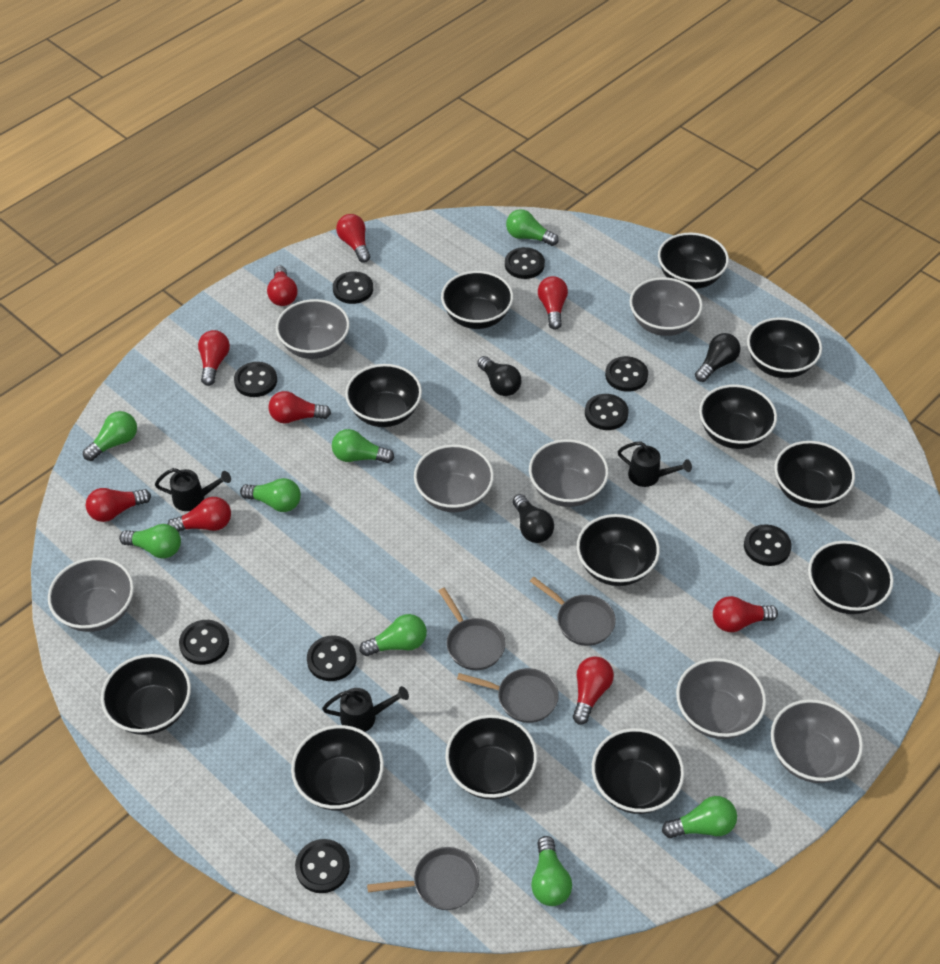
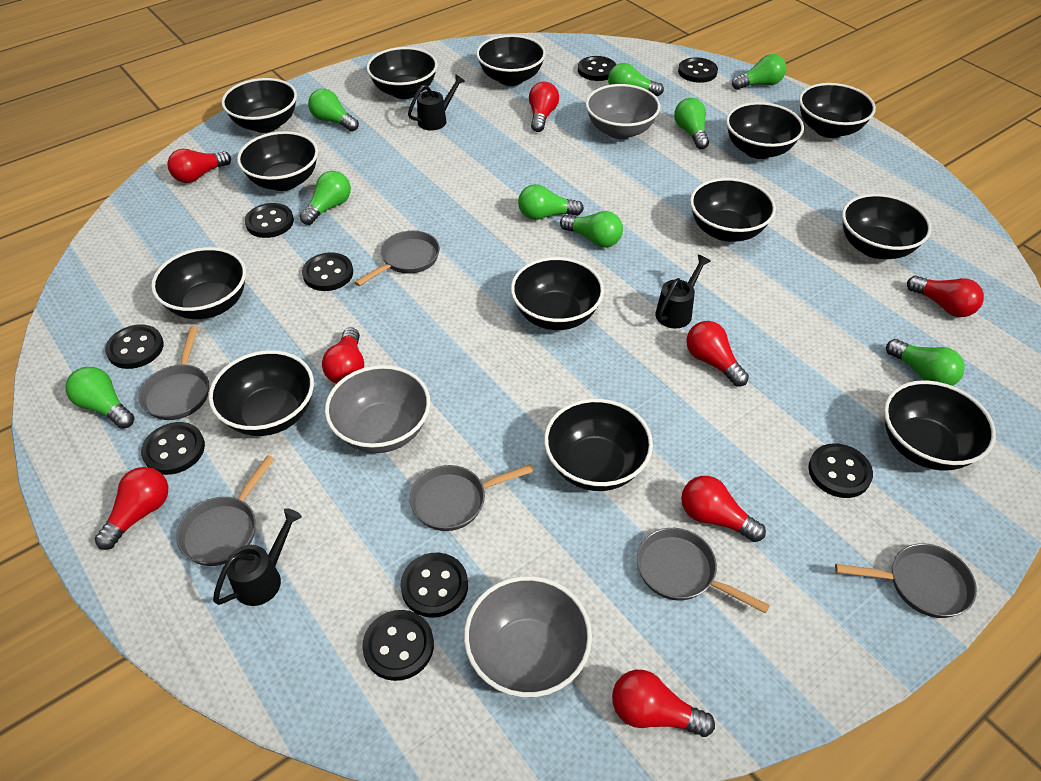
black bowl: 12 -> 13
black light bulb: 3 -> 0
green light bulb: 8 -> 9
grey bowl: 7 -> 3
grey pan: 4 -> 6
red light bulb: 9 -> 8

